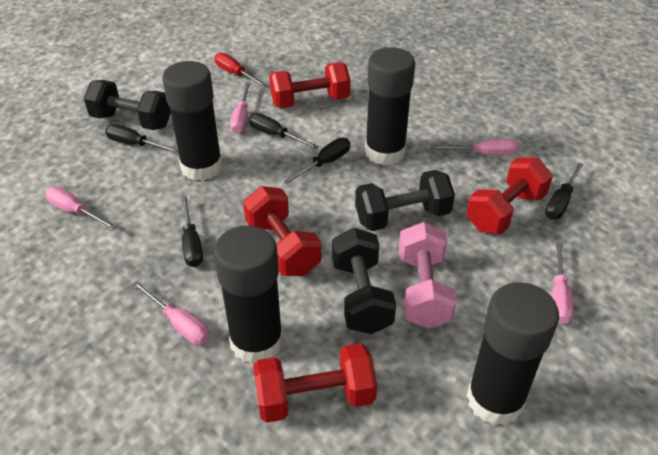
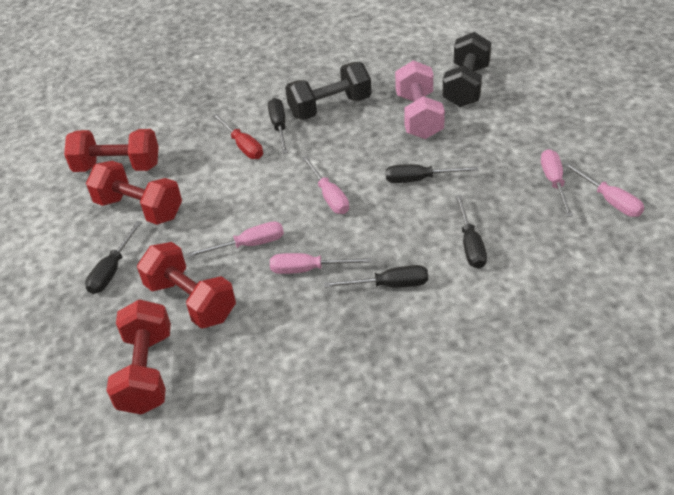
black dumbbell: 3 -> 2
black glue stick: 4 -> 0

